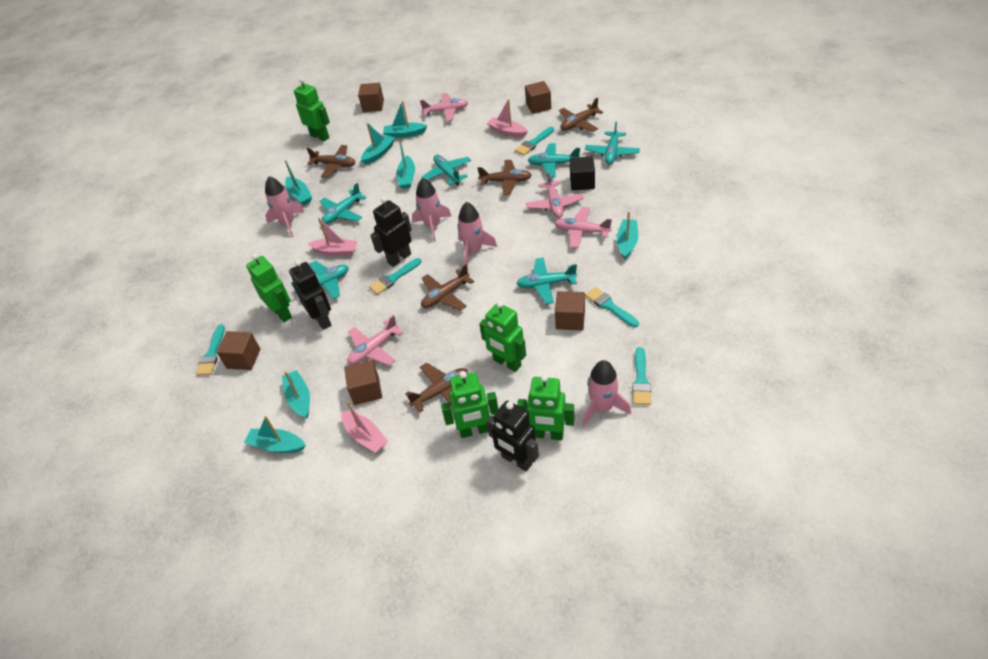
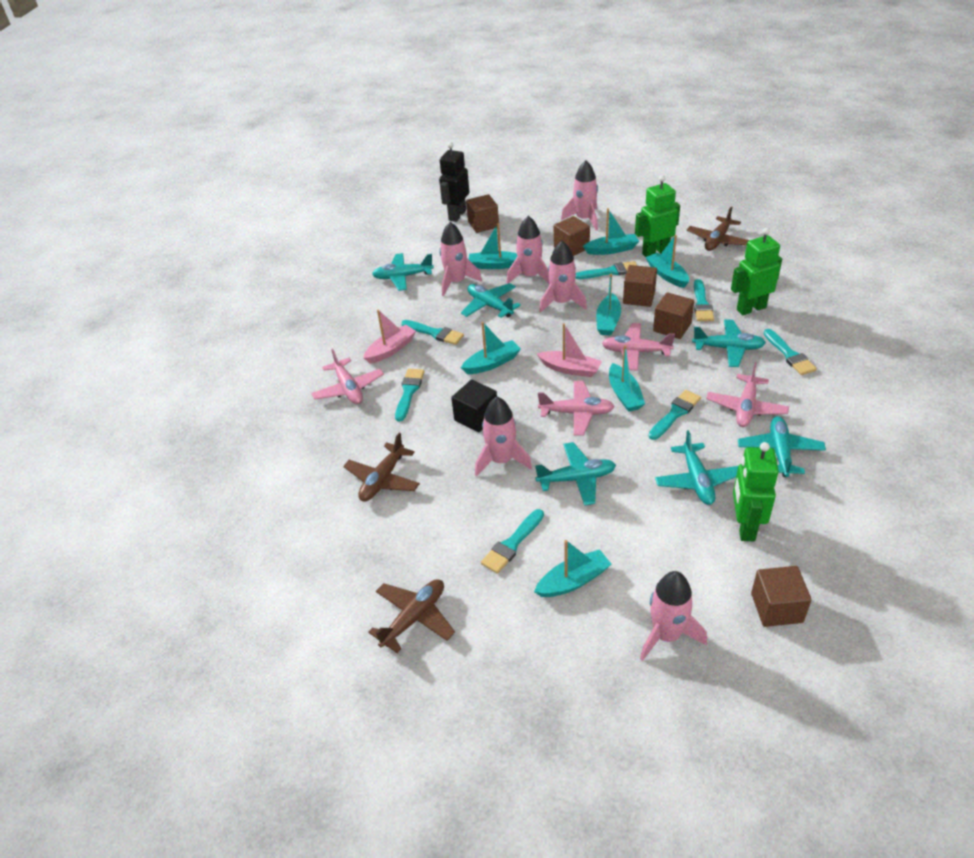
black robot: 3 -> 1
brown plane: 5 -> 3
green robot: 5 -> 3
pink boat: 3 -> 2
pink rocket: 4 -> 6
turquoise brush: 5 -> 7

